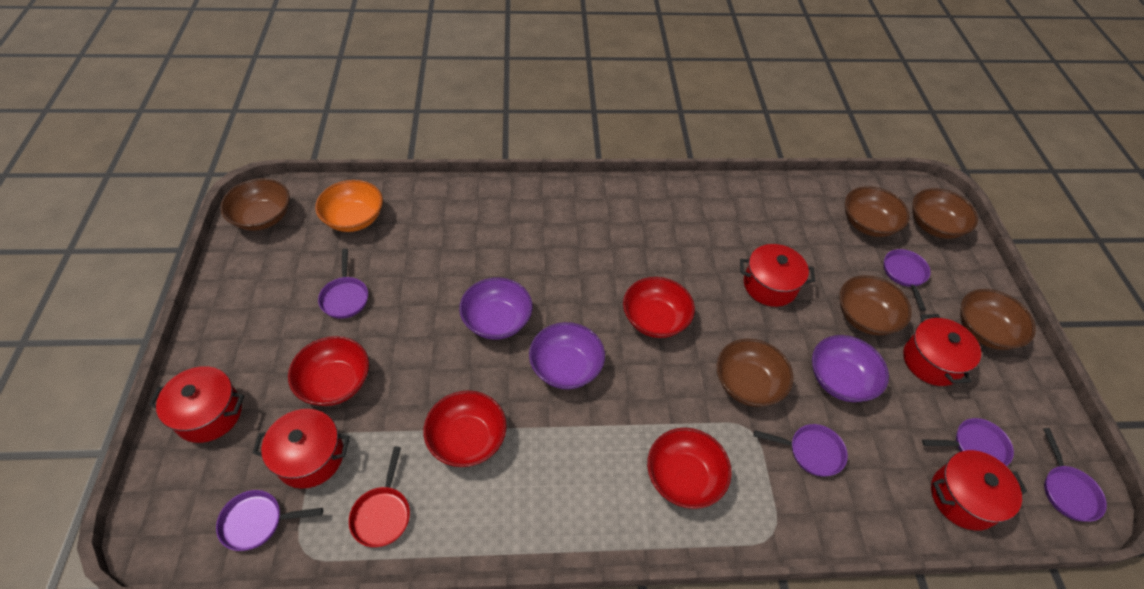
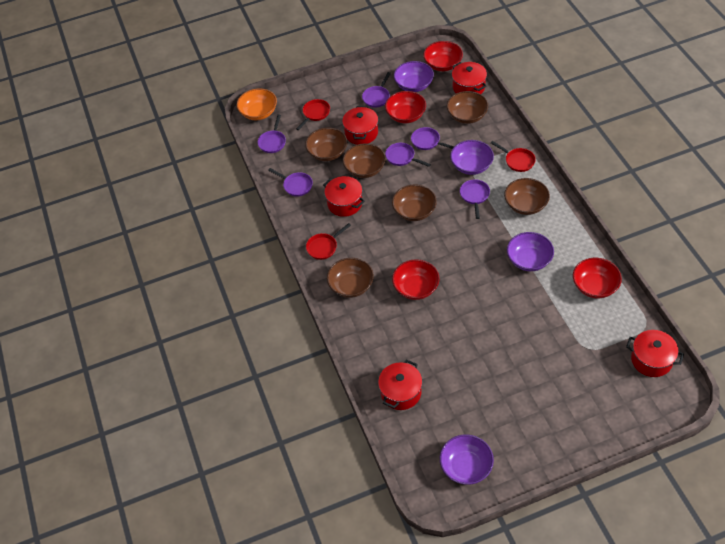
purple bowl: 3 -> 4
red pan: 1 -> 3

